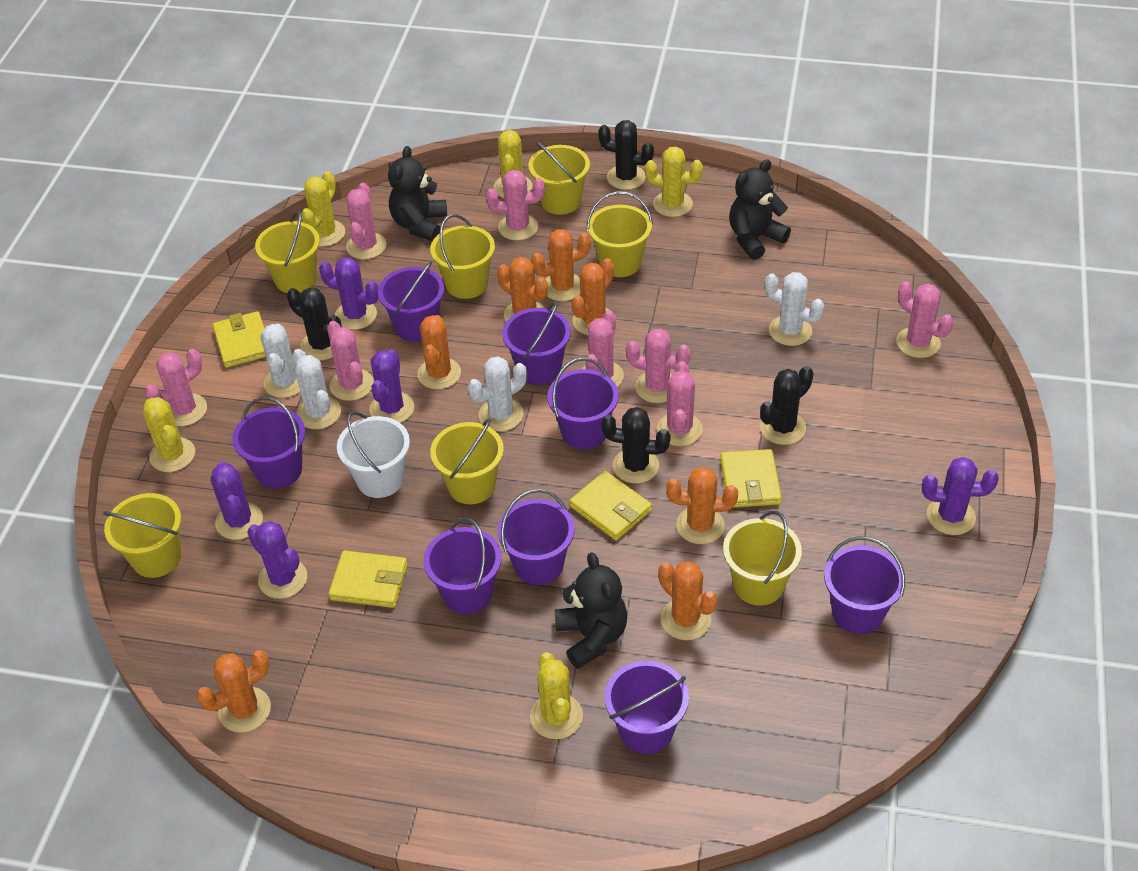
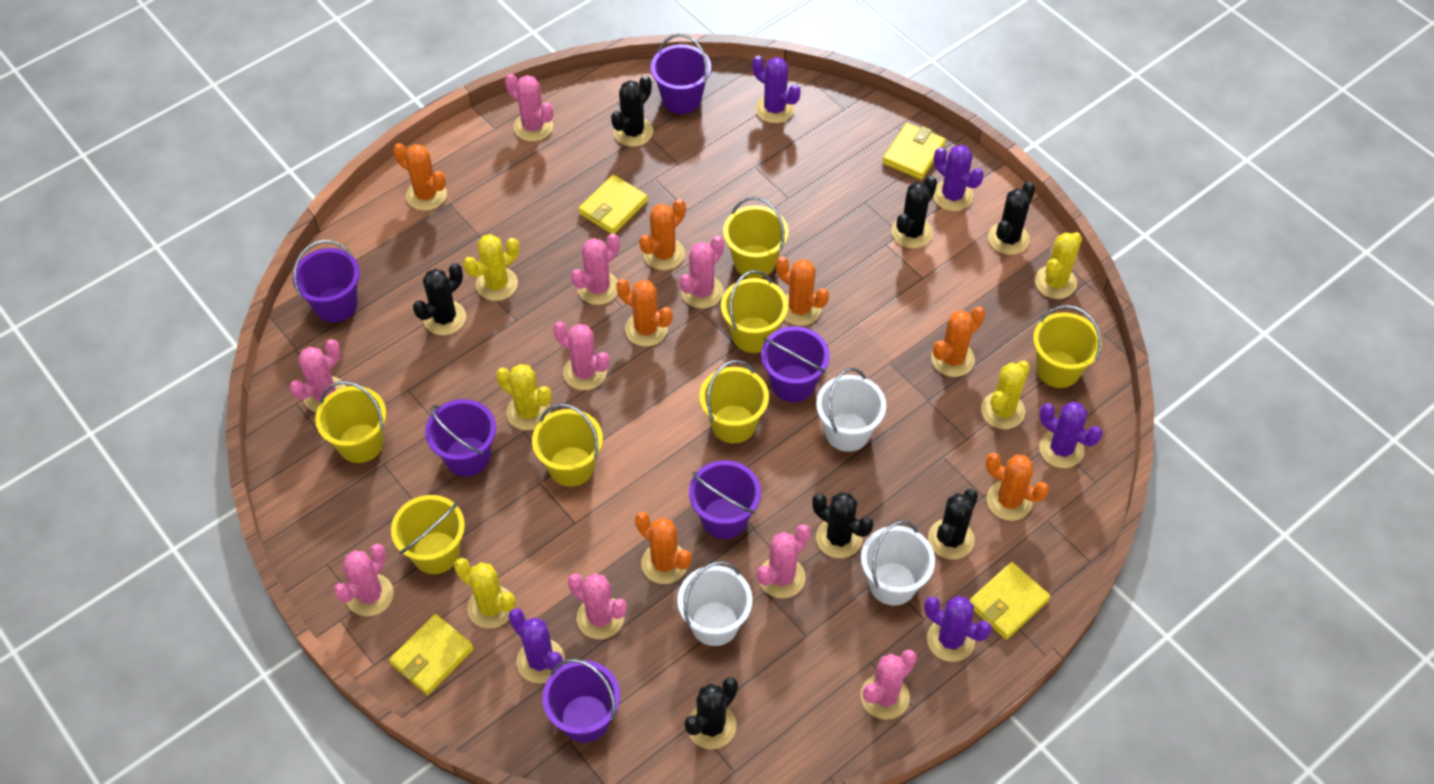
black cactus: 4 -> 7
black teddy bear: 3 -> 0
pink cactus: 8 -> 9
purple bucket: 8 -> 6
white bucket: 1 -> 3
white cactus: 4 -> 0

